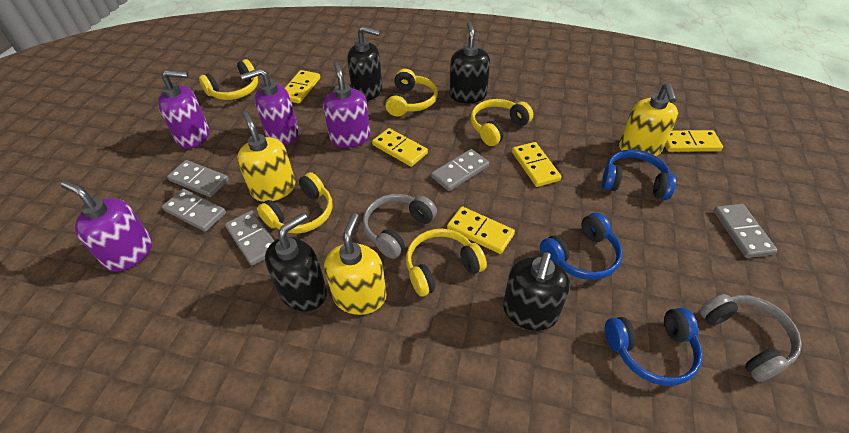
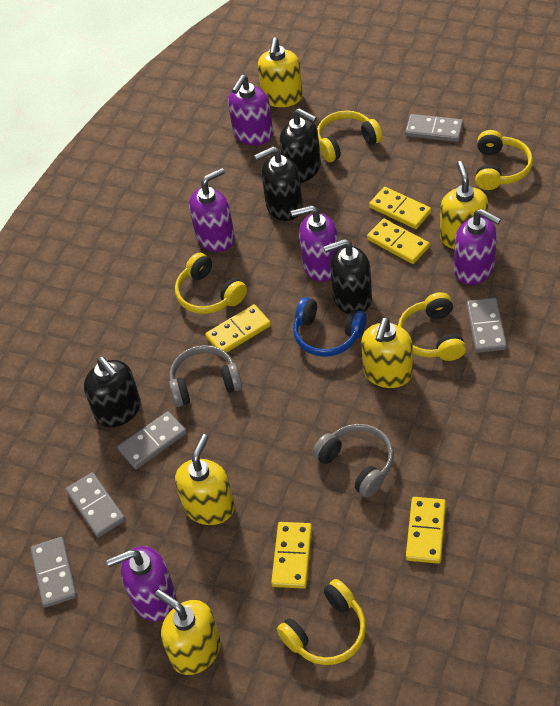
blue headphones: 3 -> 1
purple soap dispenser: 4 -> 5
yellow soap dispenser: 3 -> 5

